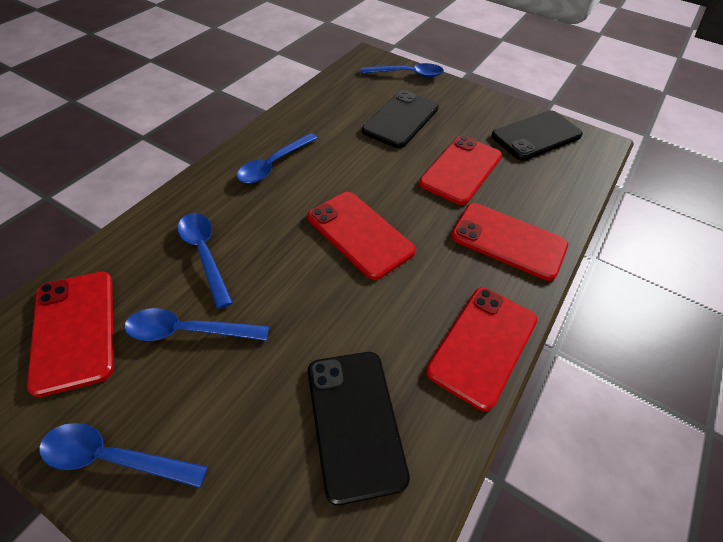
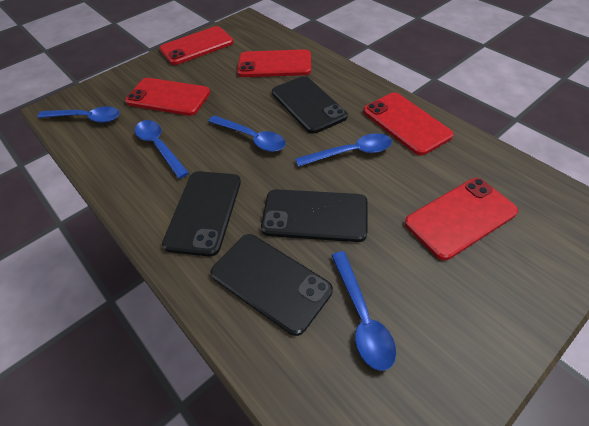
black phone: 3 -> 4

